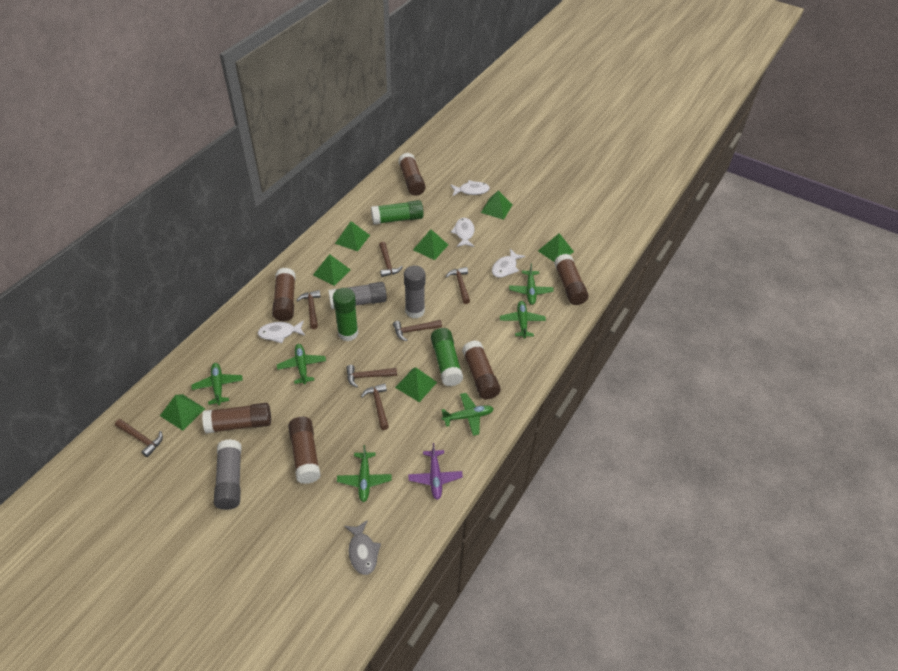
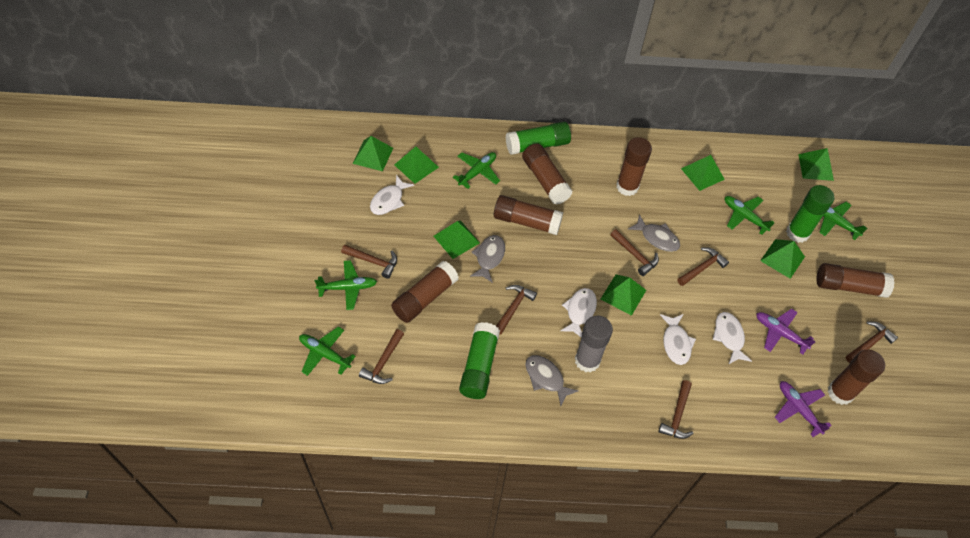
green plane: 6 -> 5
grey fish: 1 -> 3
grey glue stick: 3 -> 1
purple plane: 1 -> 2

